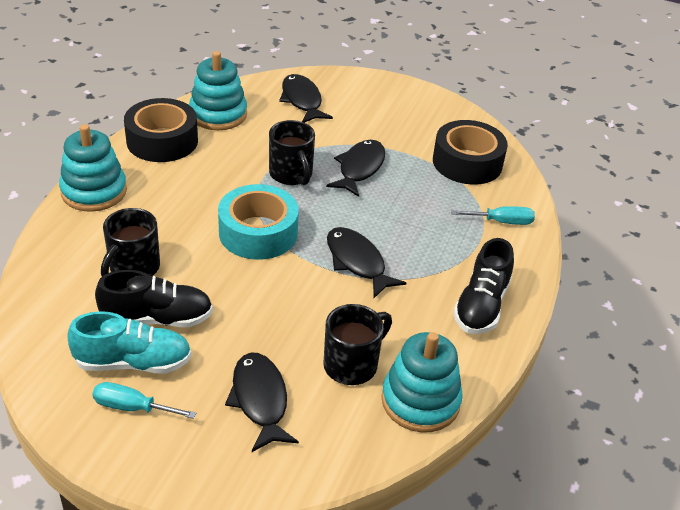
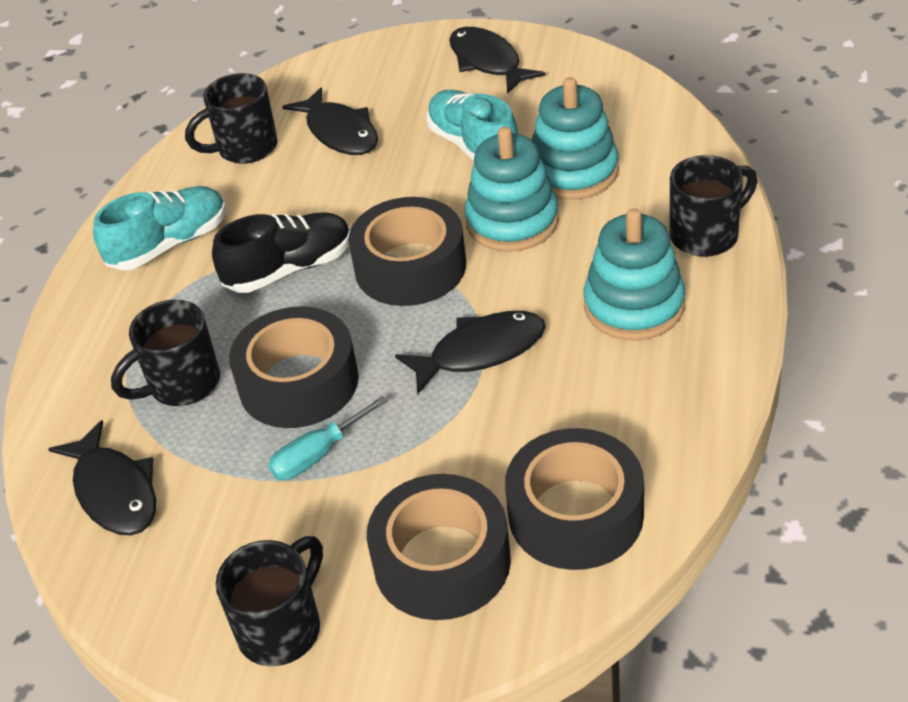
black mug: 3 -> 4
black shoe: 2 -> 1
black tape: 2 -> 4
turquoise screwdriver: 2 -> 1
turquoise shoe: 1 -> 2
turquoise tape: 1 -> 0

